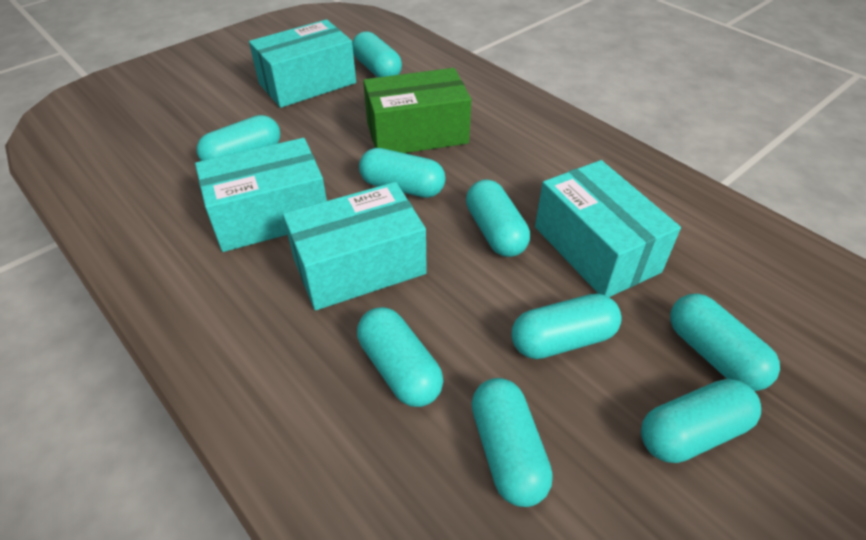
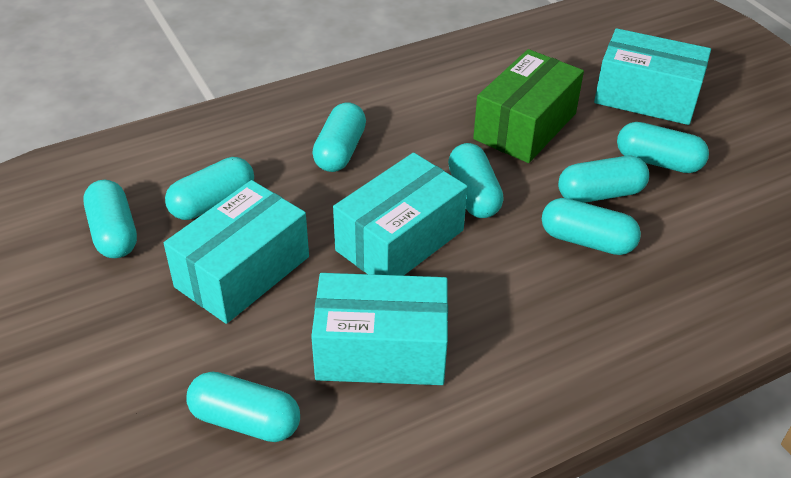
turquoise capsule: 9 -> 8

